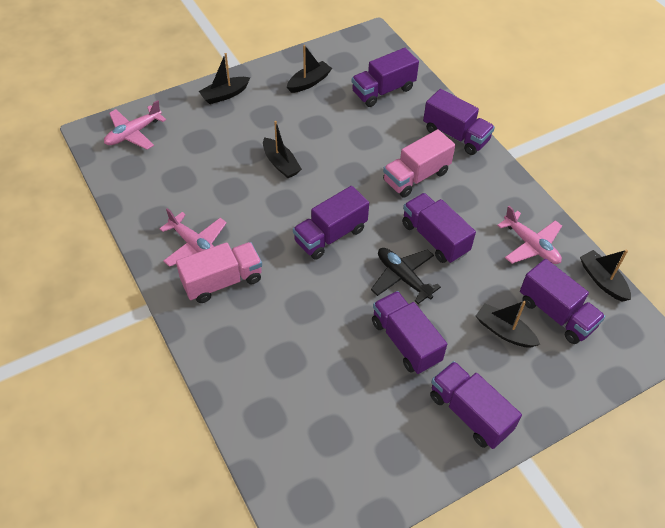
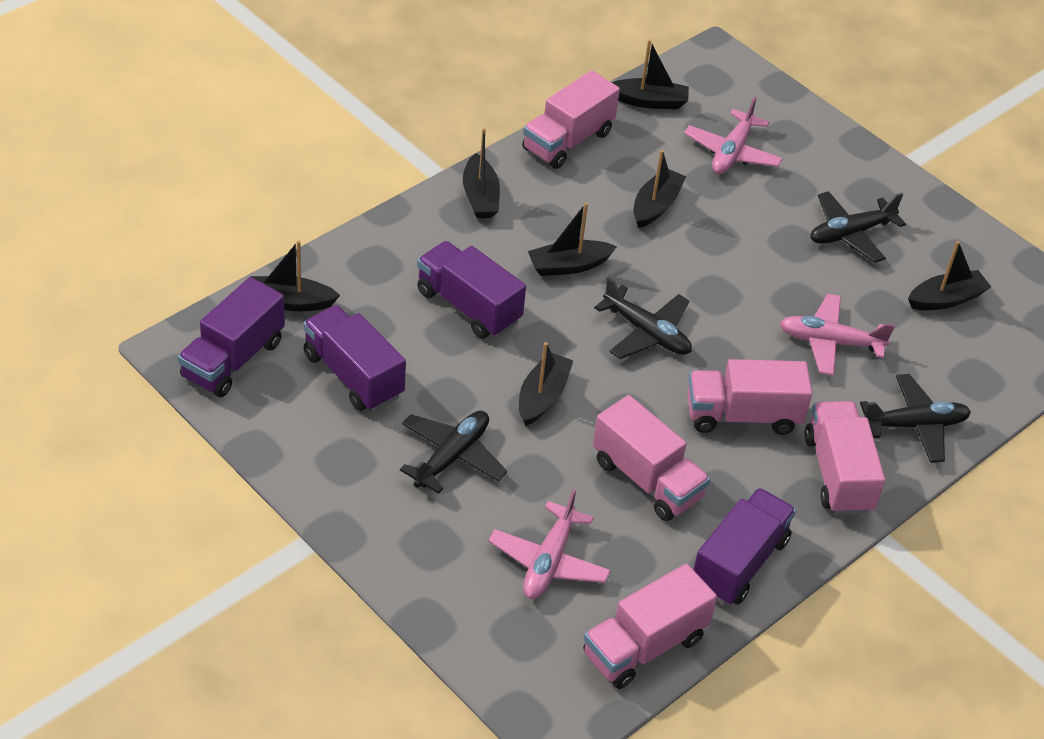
black boat: 5 -> 7
black plane: 1 -> 4
pink truck: 2 -> 5
purple truck: 7 -> 4

